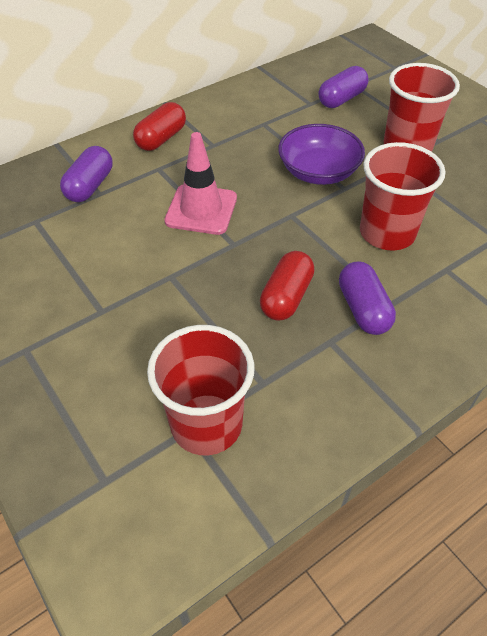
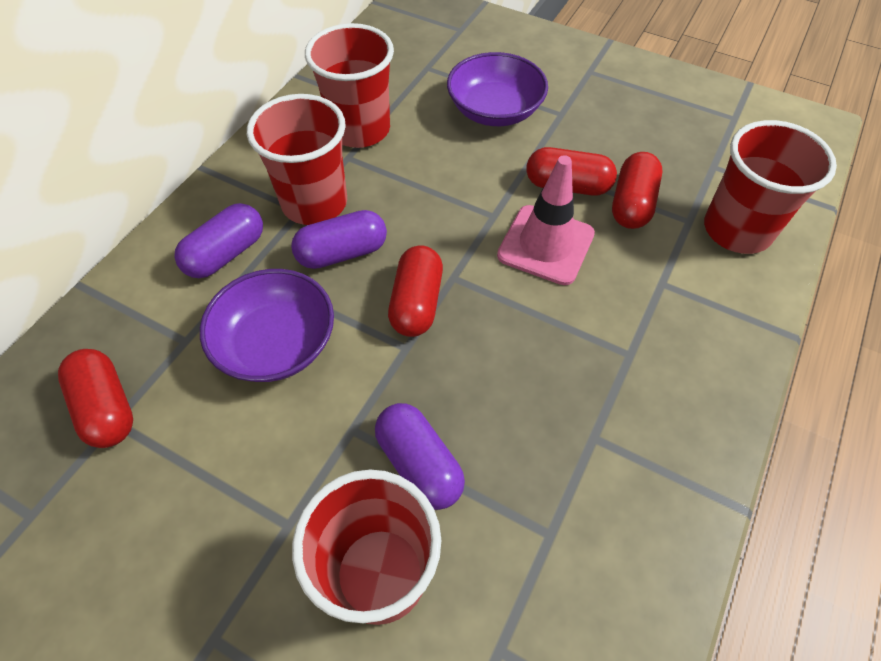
purple bowl: 1 -> 2
red capsule: 2 -> 4
red cup: 3 -> 4

